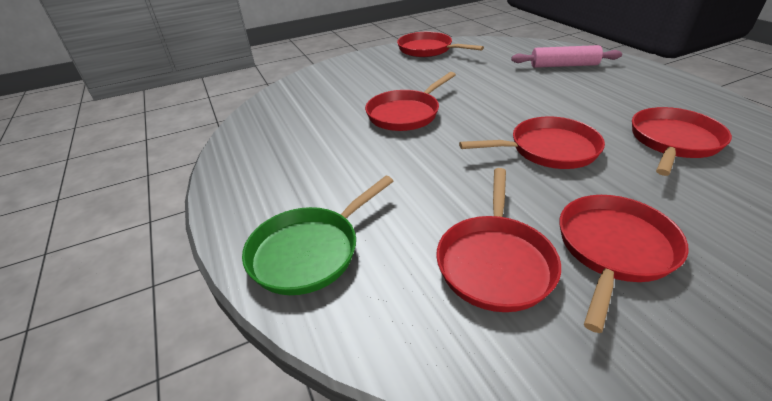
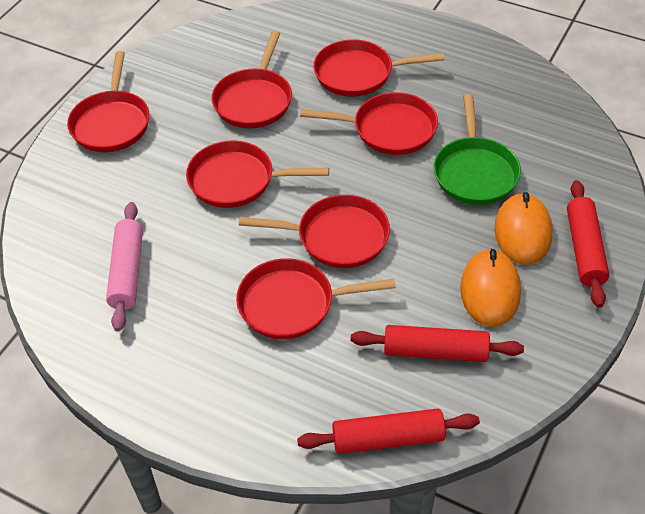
orange mouse: 0 -> 2
red pan: 6 -> 7
red rolling pin: 0 -> 3

